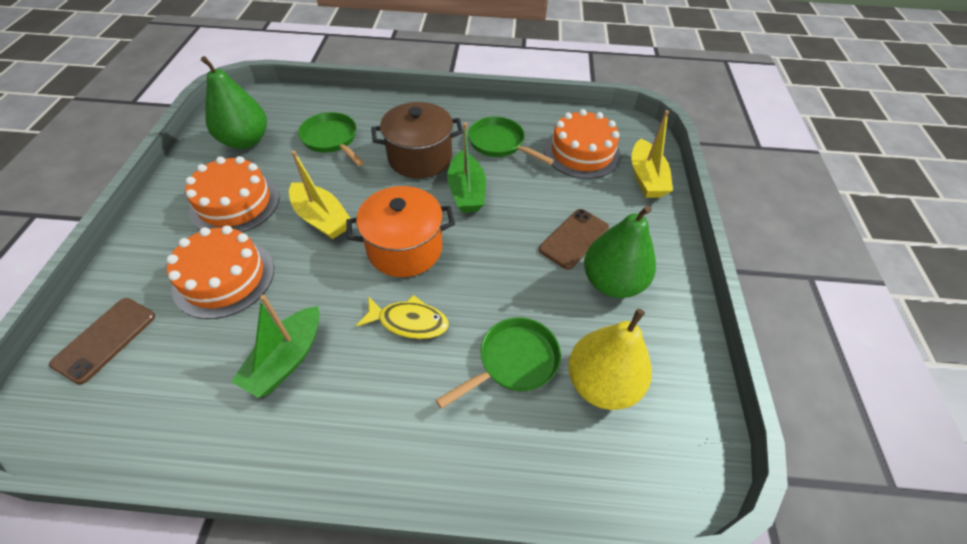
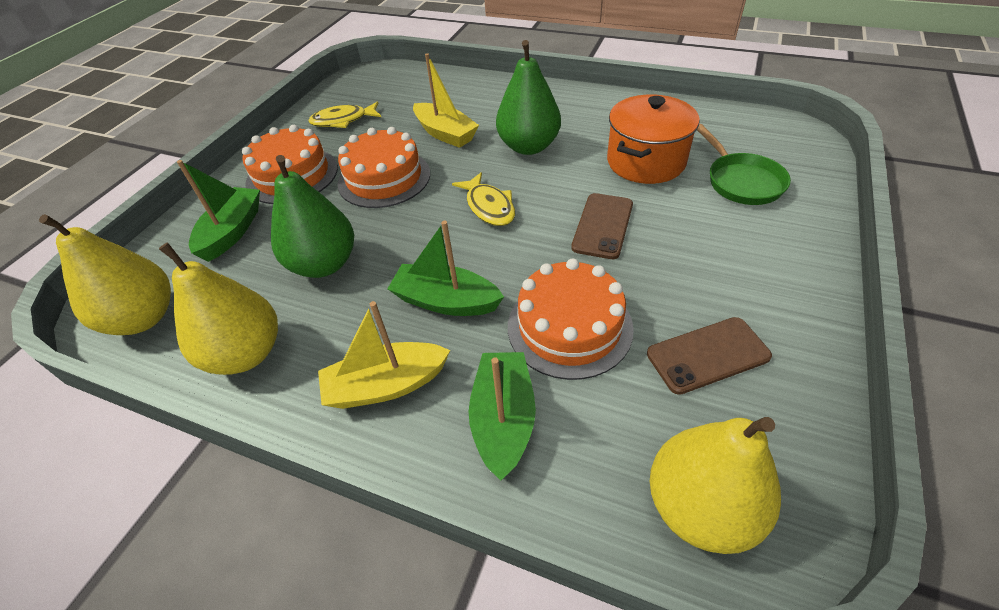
brown pot: 1 -> 0
green boat: 2 -> 3
green pan: 3 -> 1
yellow fish: 1 -> 2
yellow pear: 1 -> 3

